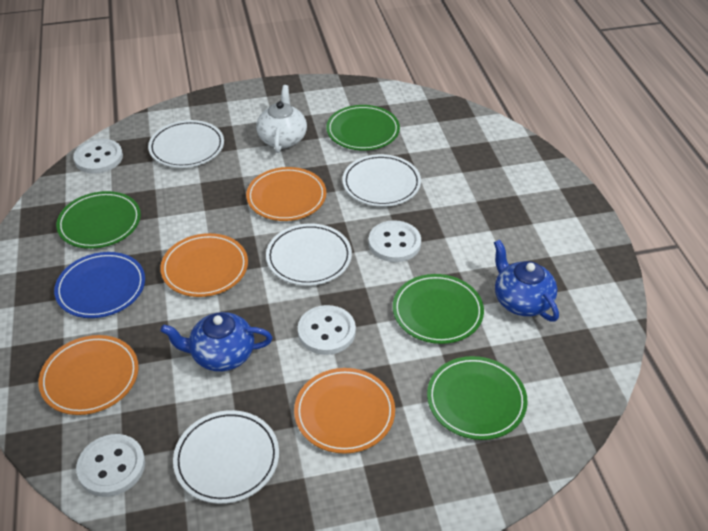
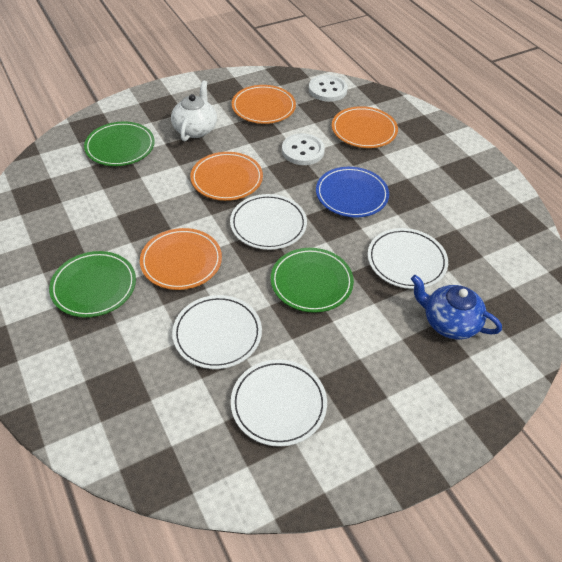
blue teapot: 2 -> 1
green plate: 4 -> 3
white button: 4 -> 2

